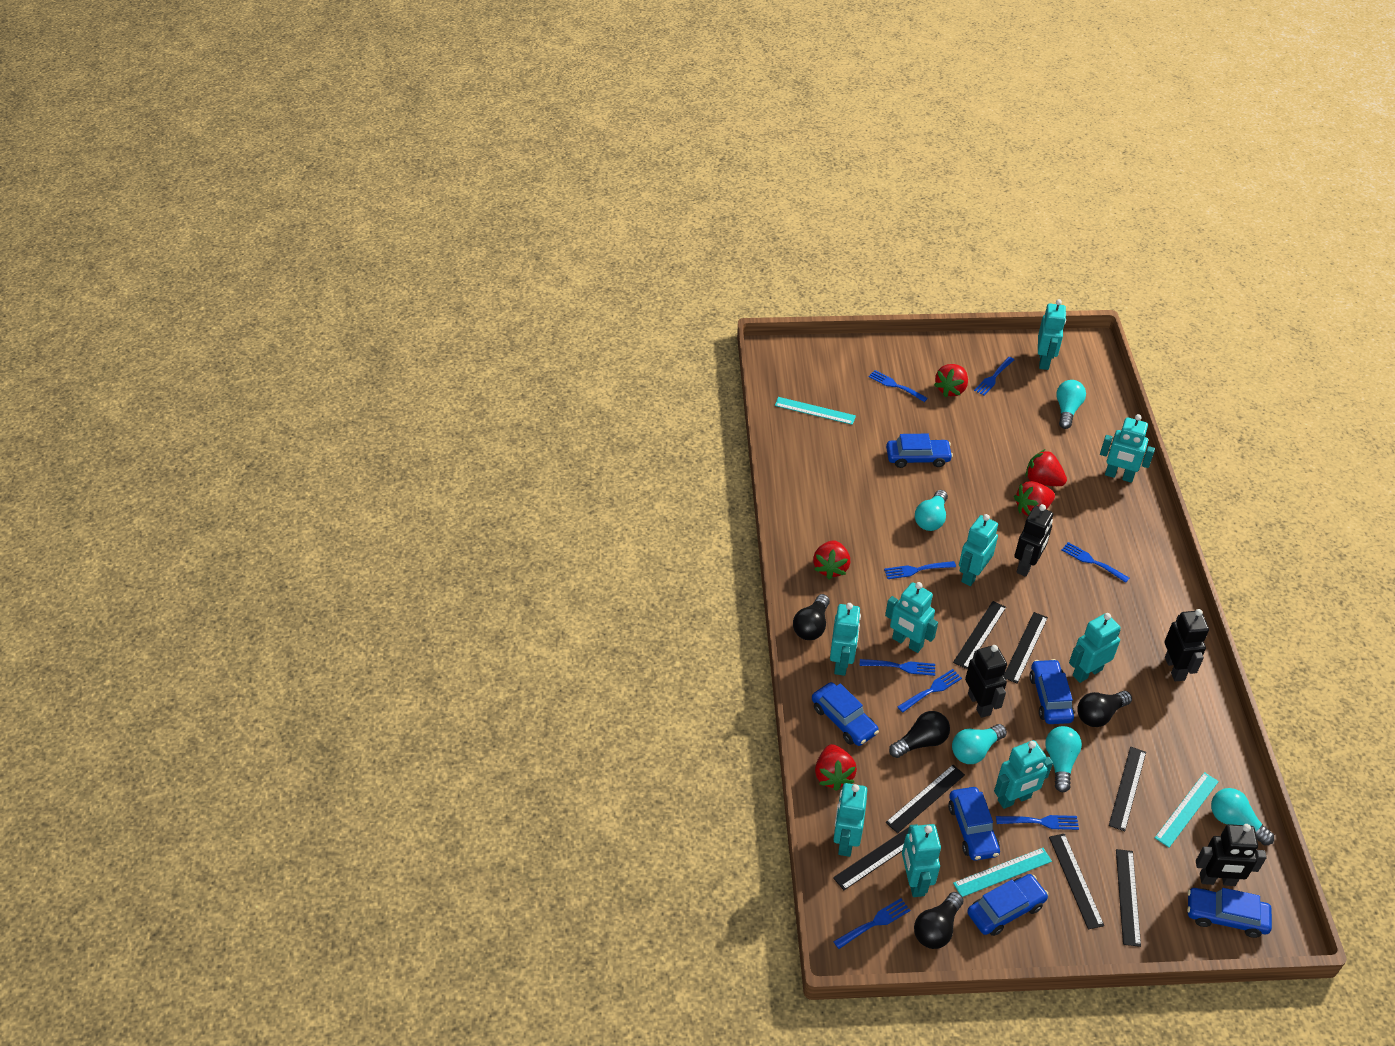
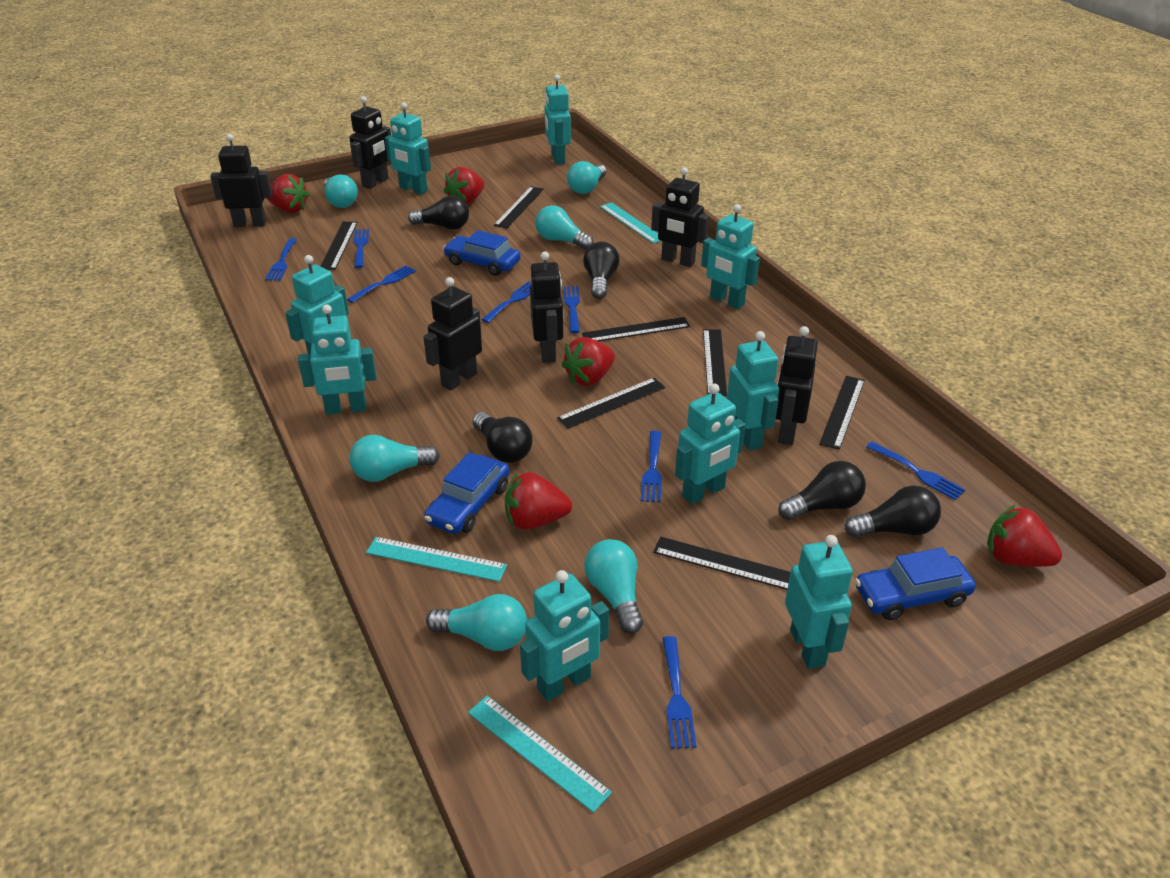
black light bulb: 4 -> 5
black robot: 4 -> 6
blue car: 6 -> 3
turquoise light bulb: 5 -> 6

